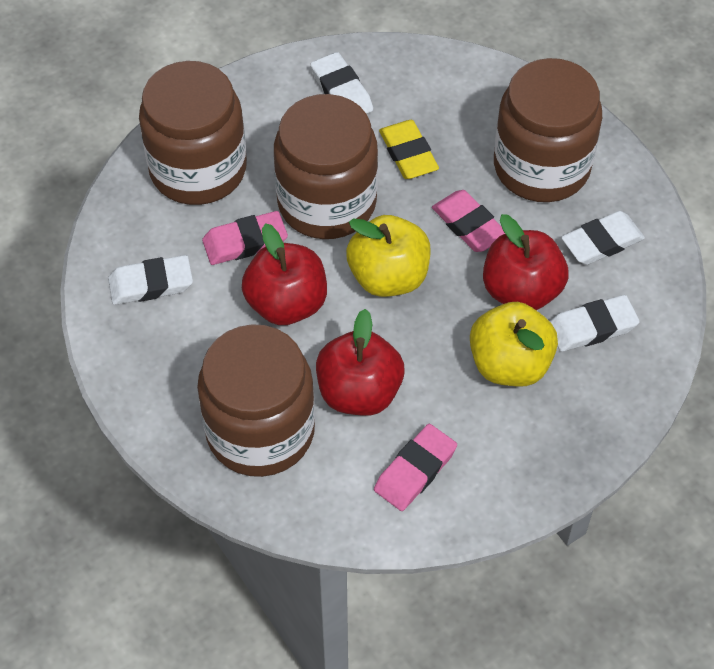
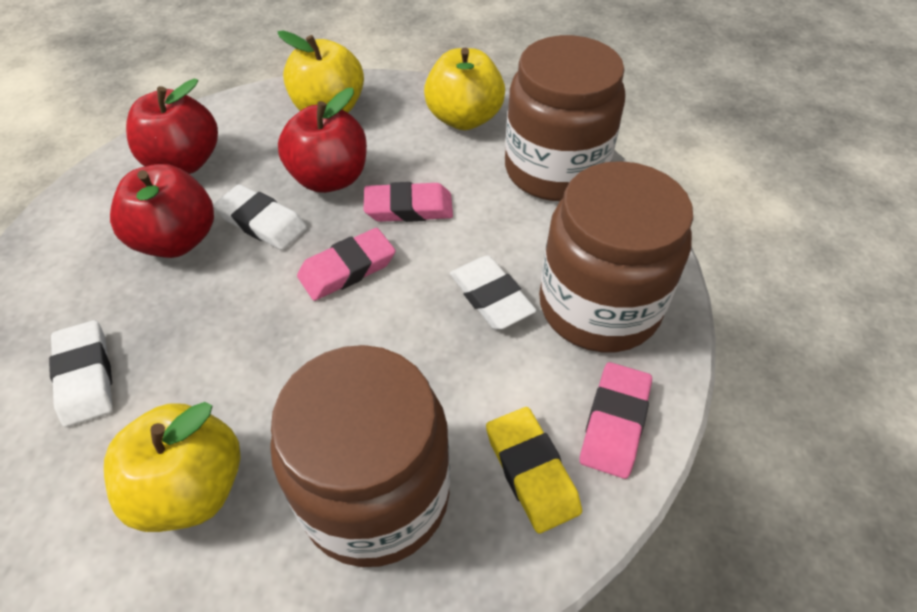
brown jar: 4 -> 3
white eraser: 4 -> 3
yellow apple: 2 -> 3

